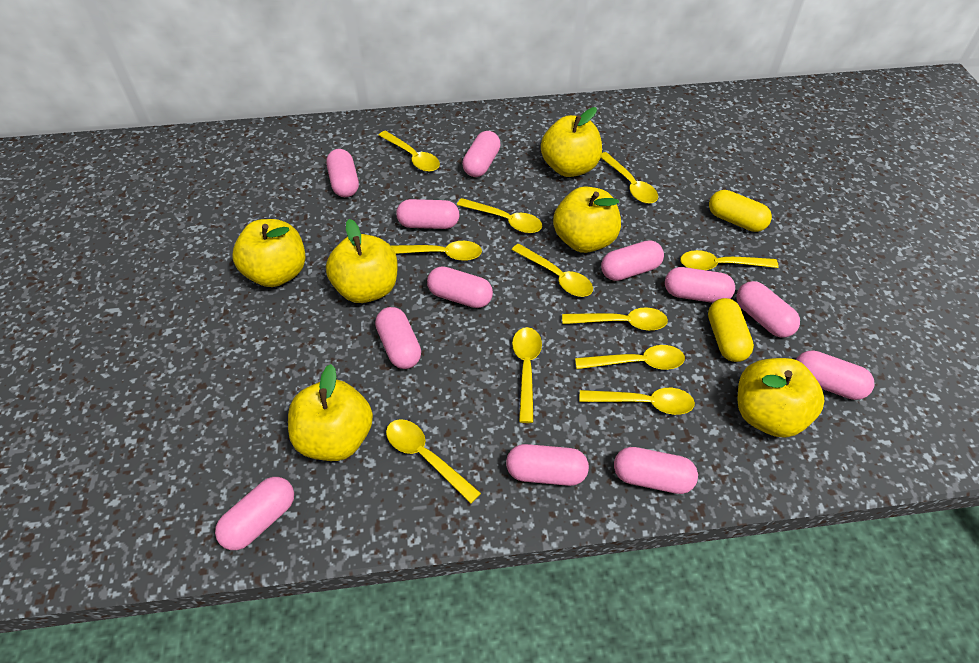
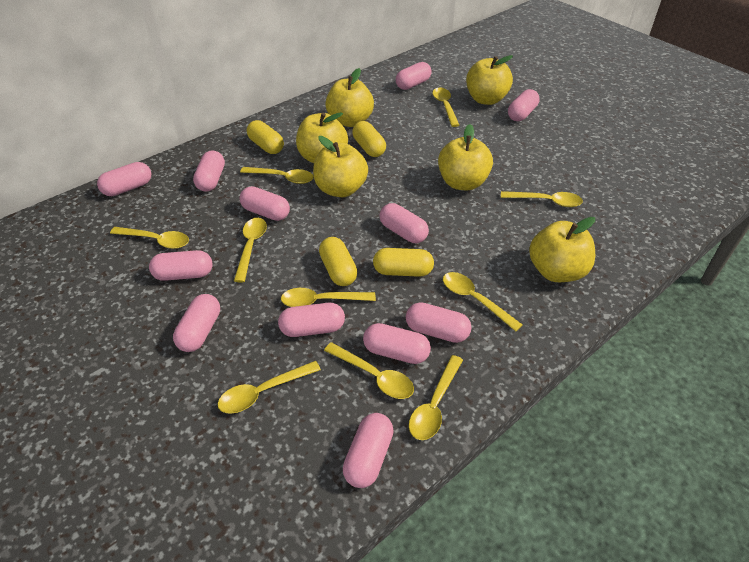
yellow capsule: 2 -> 4
yellow spoon: 11 -> 10

